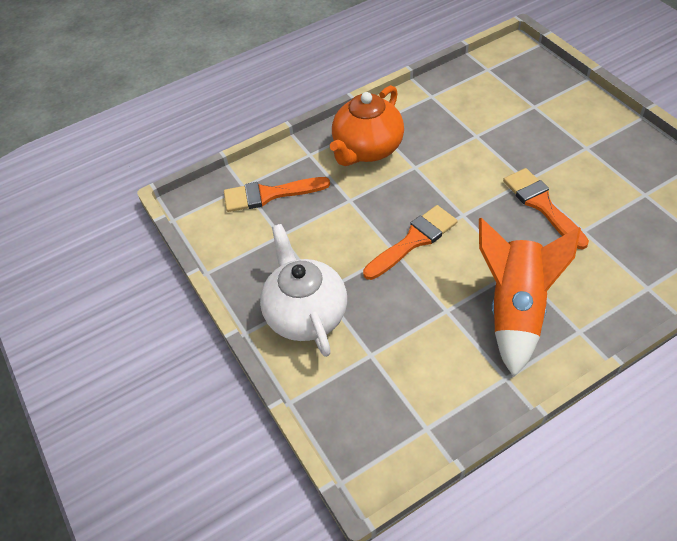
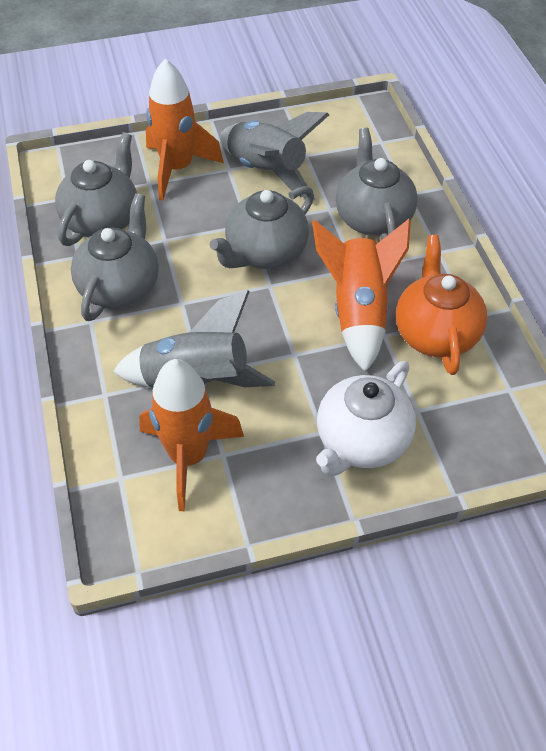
grey rocket: 0 -> 2
grey teapot: 0 -> 4
orange brush: 3 -> 0
orange rocket: 1 -> 3

